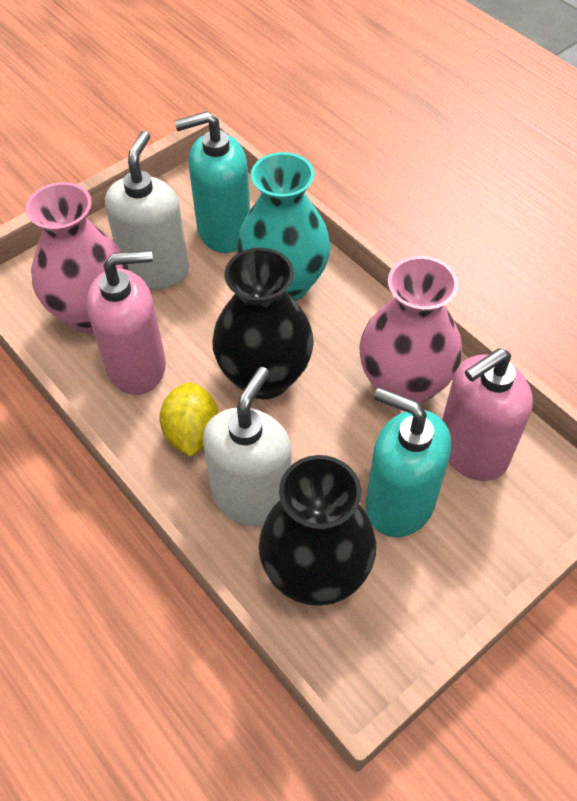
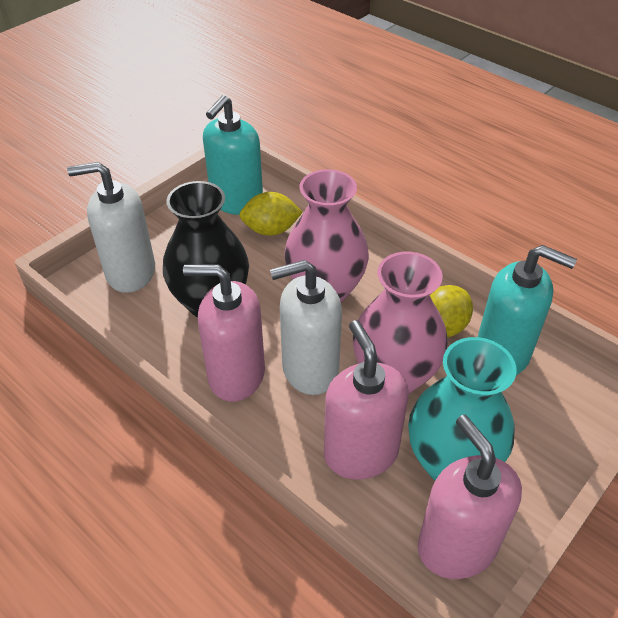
black vase: 2 -> 1
pink soap dispenser: 2 -> 3
yellow lemon: 1 -> 2

